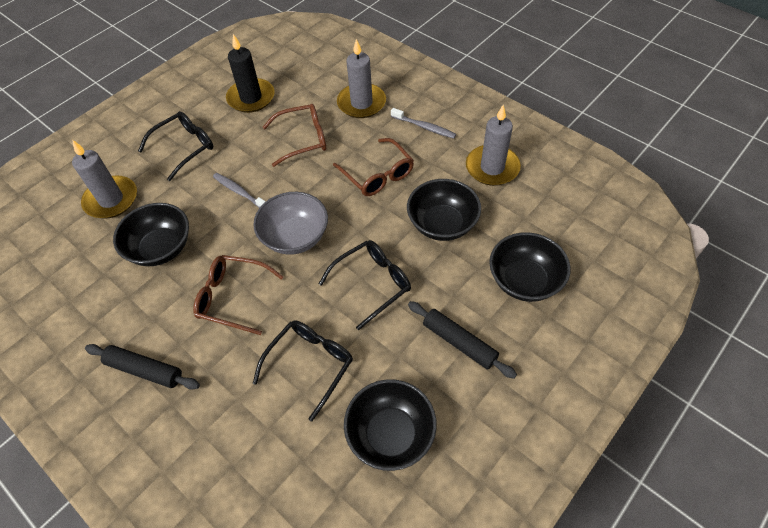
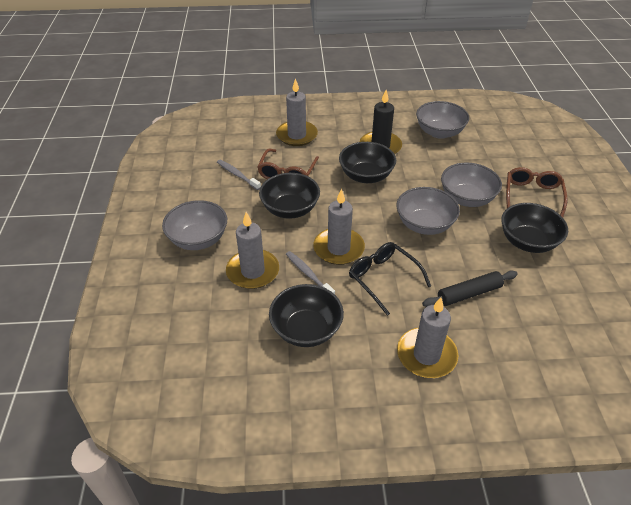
black glasses: 3 -> 1
black rolling pin: 2 -> 1
brown glasses: 3 -> 2
grey bowl: 1 -> 4
grey candle: 3 -> 4

